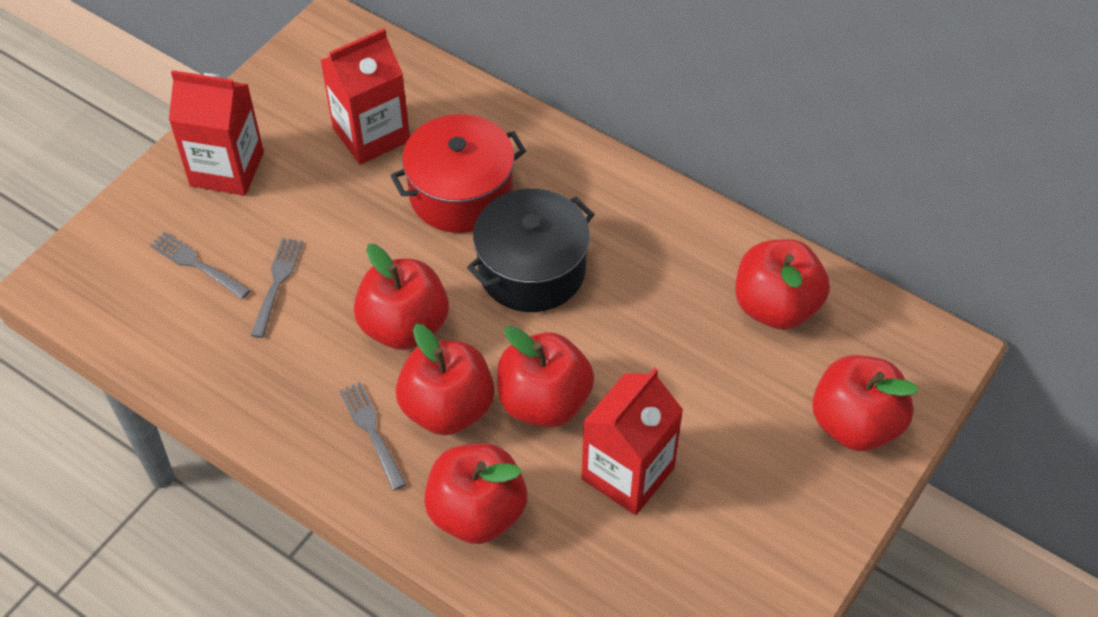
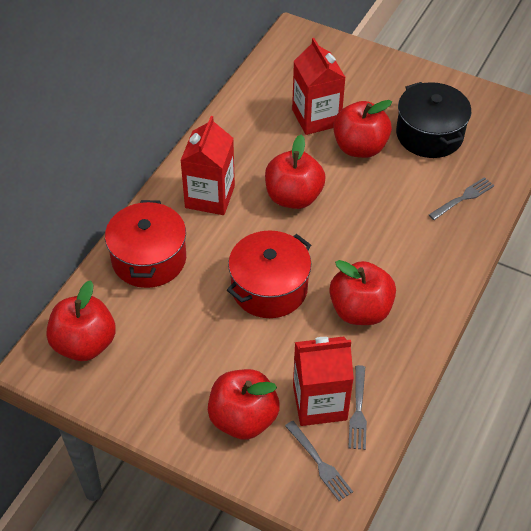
red apple: 6 -> 5
red pot: 1 -> 2

